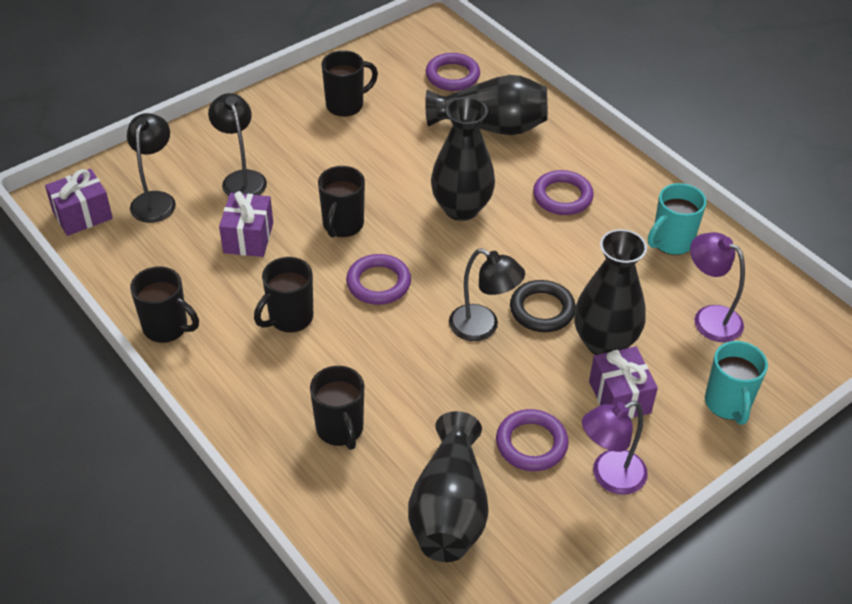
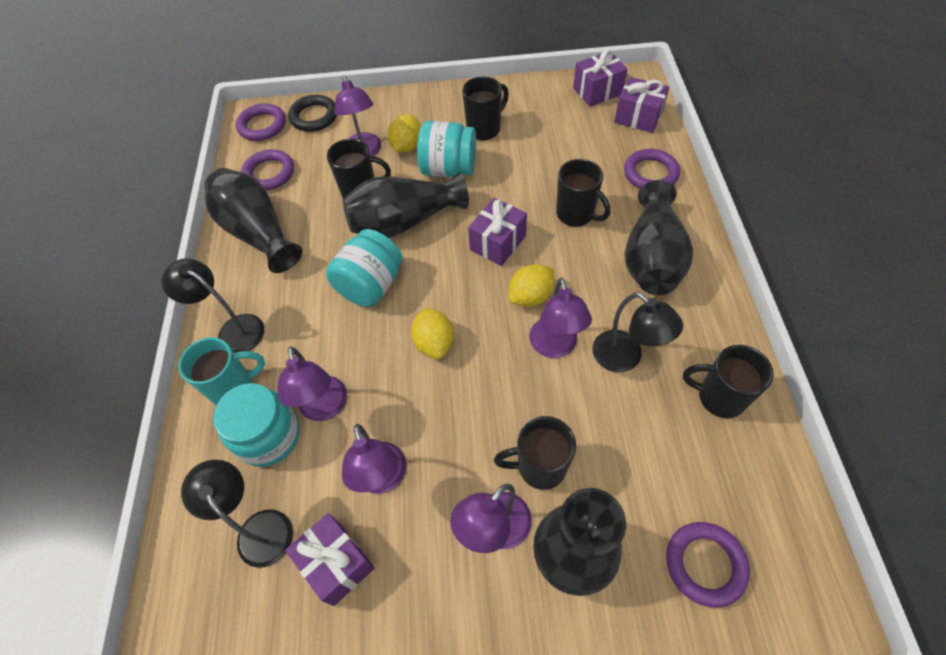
purple gift: 3 -> 4
purple lamp: 2 -> 5
turquoise jar: 0 -> 3
turquoise mug: 2 -> 1
yellow lemon: 0 -> 3

